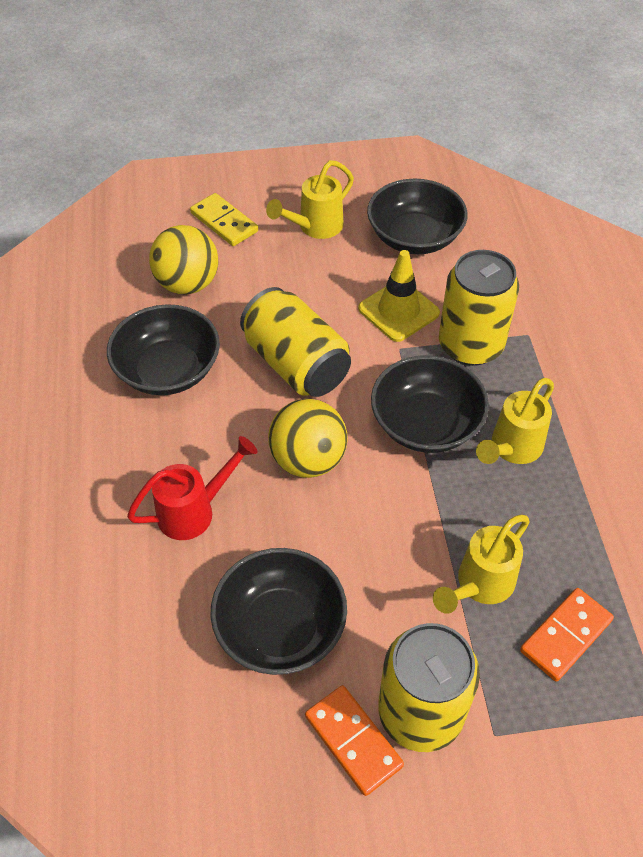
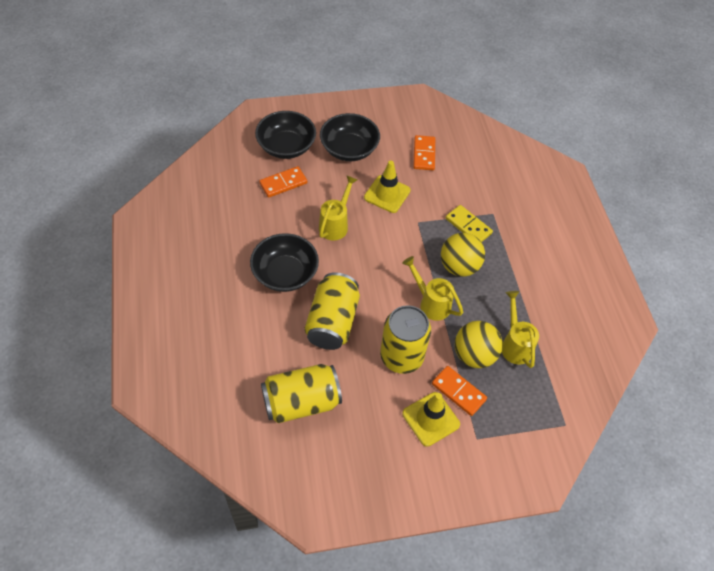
black bowl: 4 -> 3
orange domino: 2 -> 3
red watering can: 1 -> 0
yellow traffic cone: 1 -> 2

